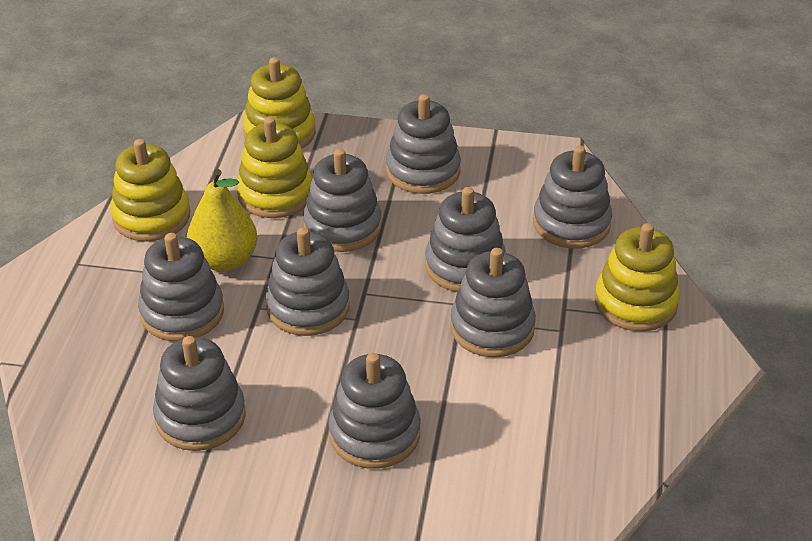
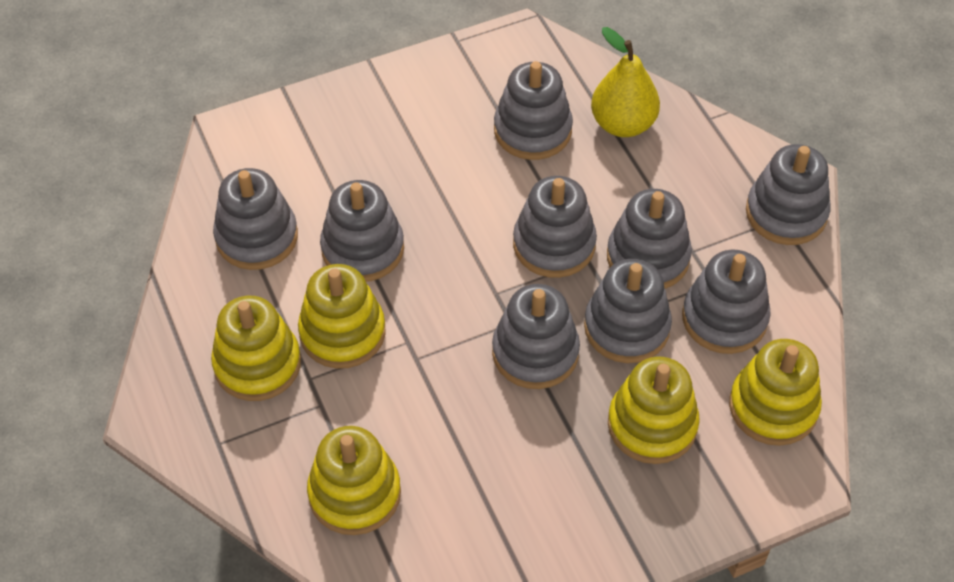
yellow stacking toy: 4 -> 5

